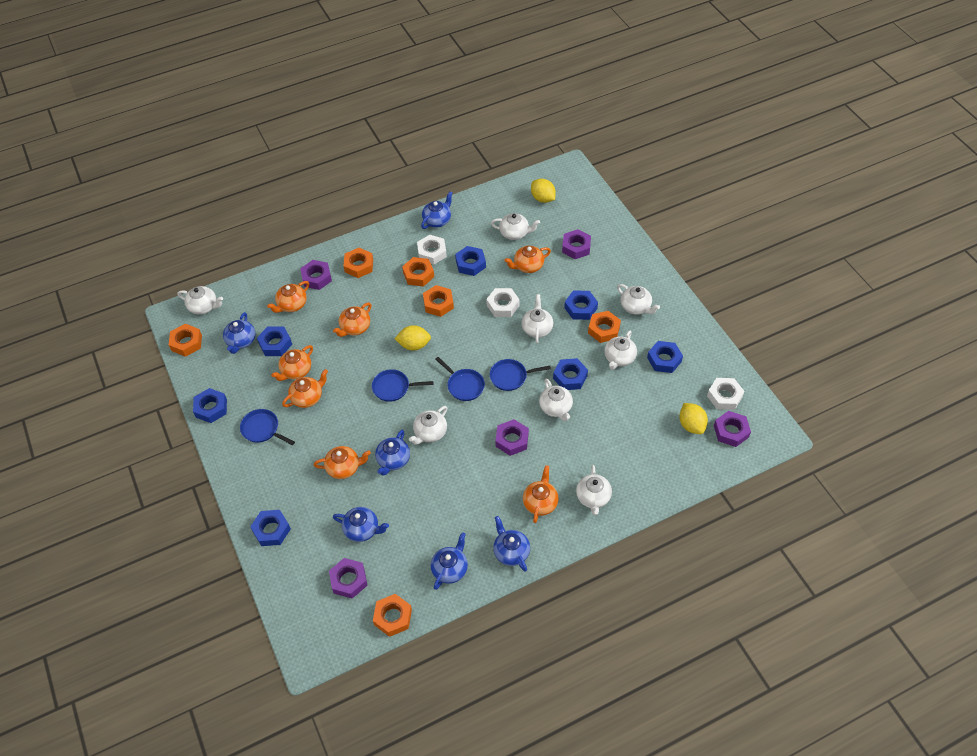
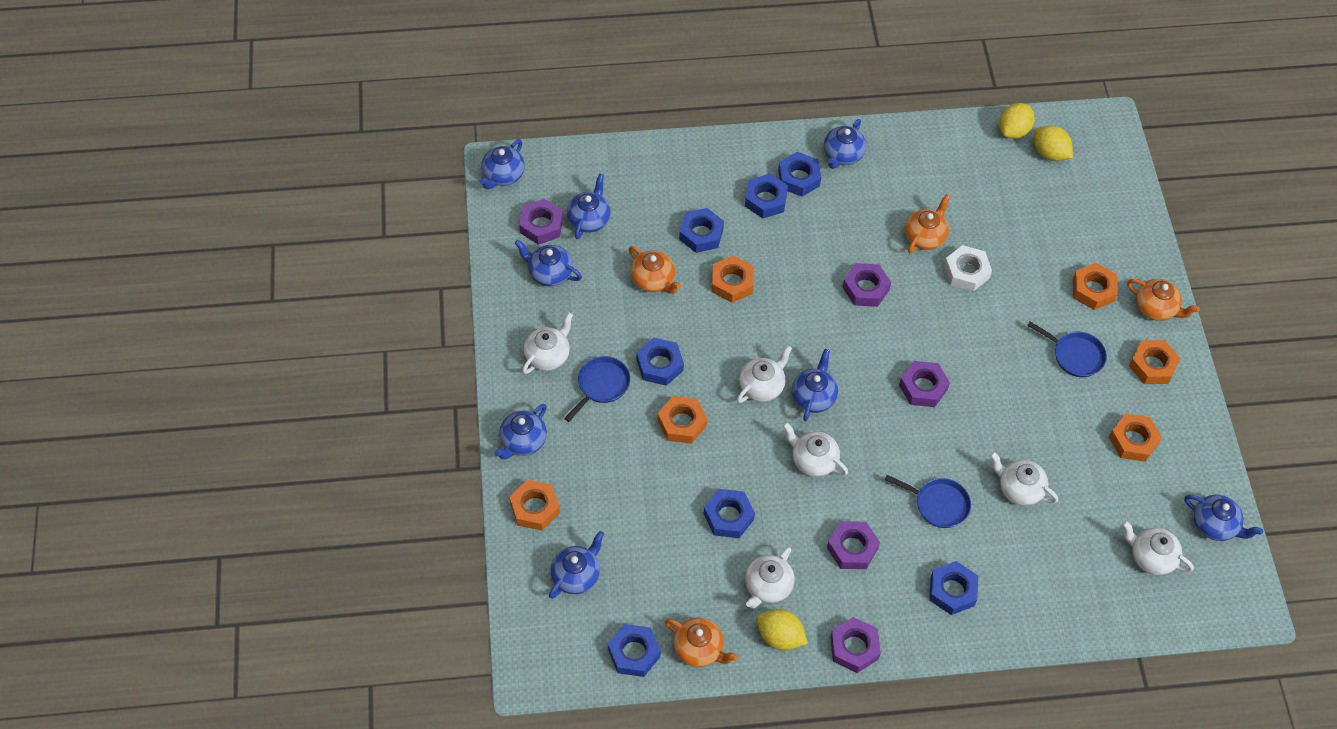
blue pan: 4 -> 3
blue teapot: 6 -> 8
orange teapot: 7 -> 4
white nut: 3 -> 1
white teapot: 8 -> 6

